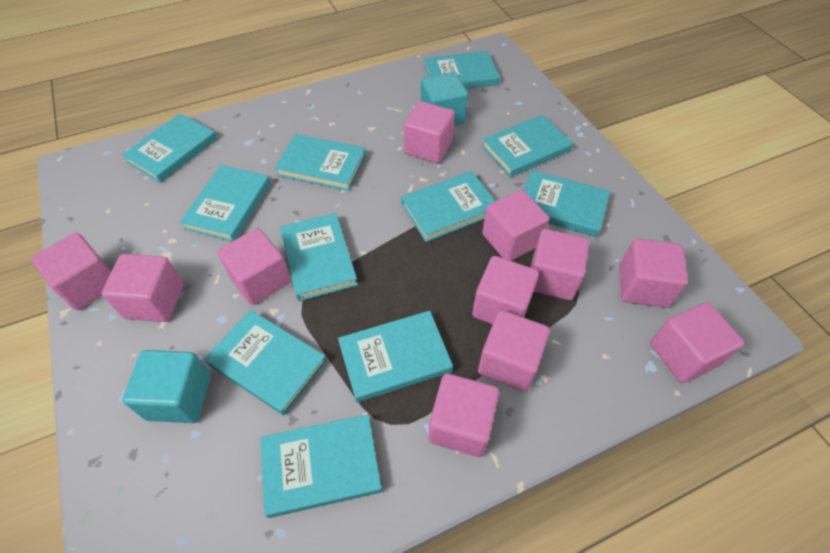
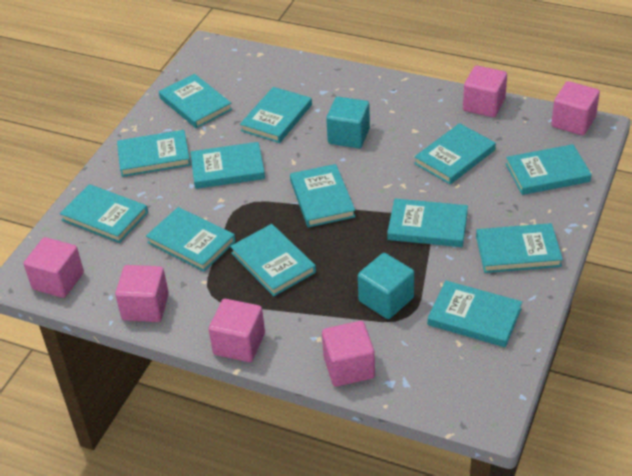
pink cube: 11 -> 6
turquoise book: 11 -> 13

